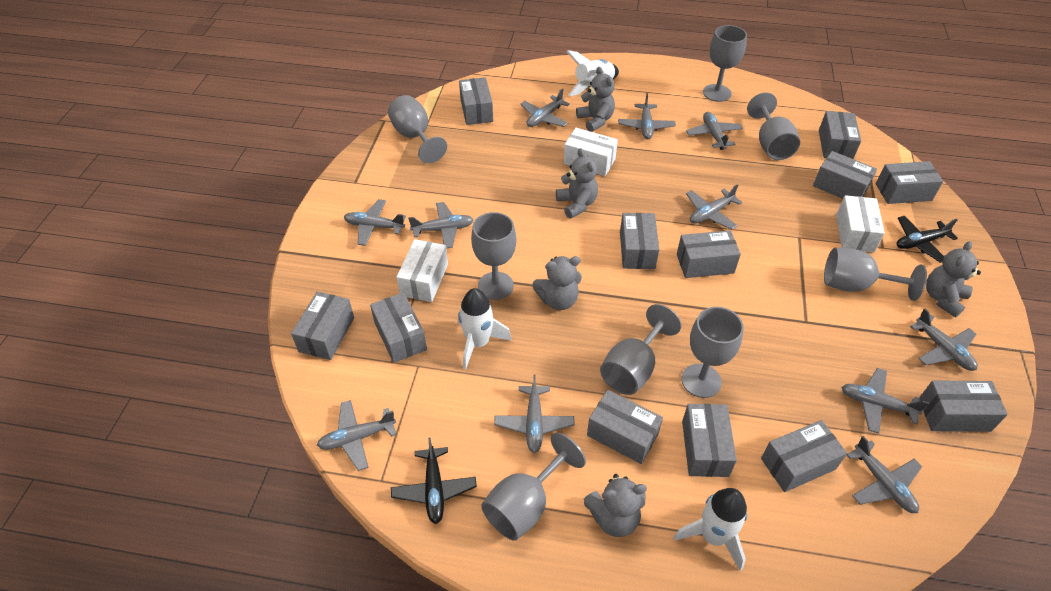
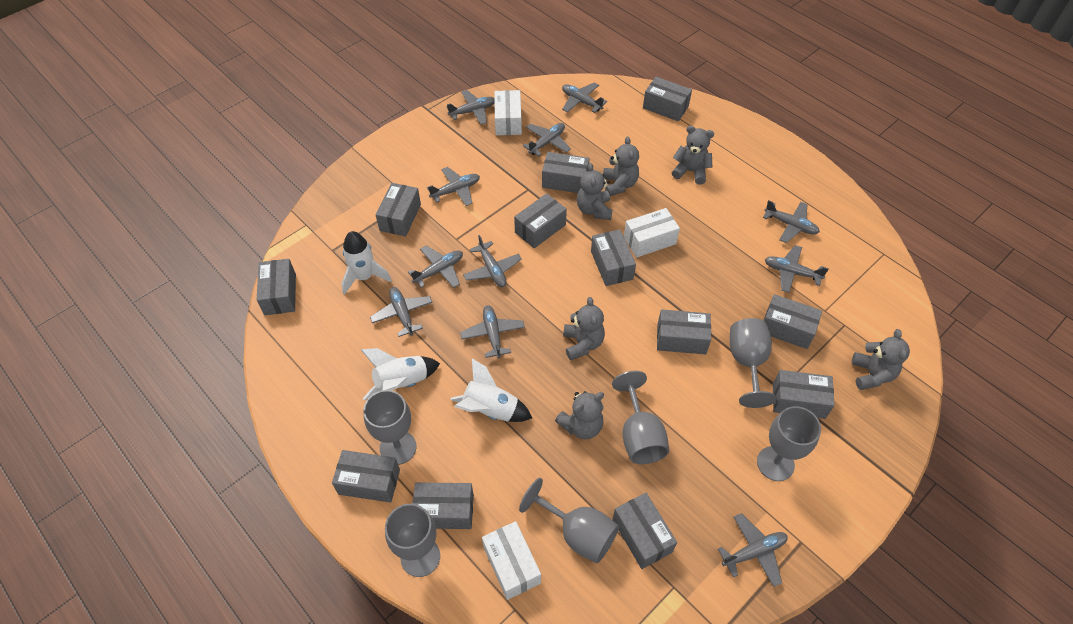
black plane: 2 -> 0
grey goblet: 8 -> 6
grey teddy bear: 5 -> 6

